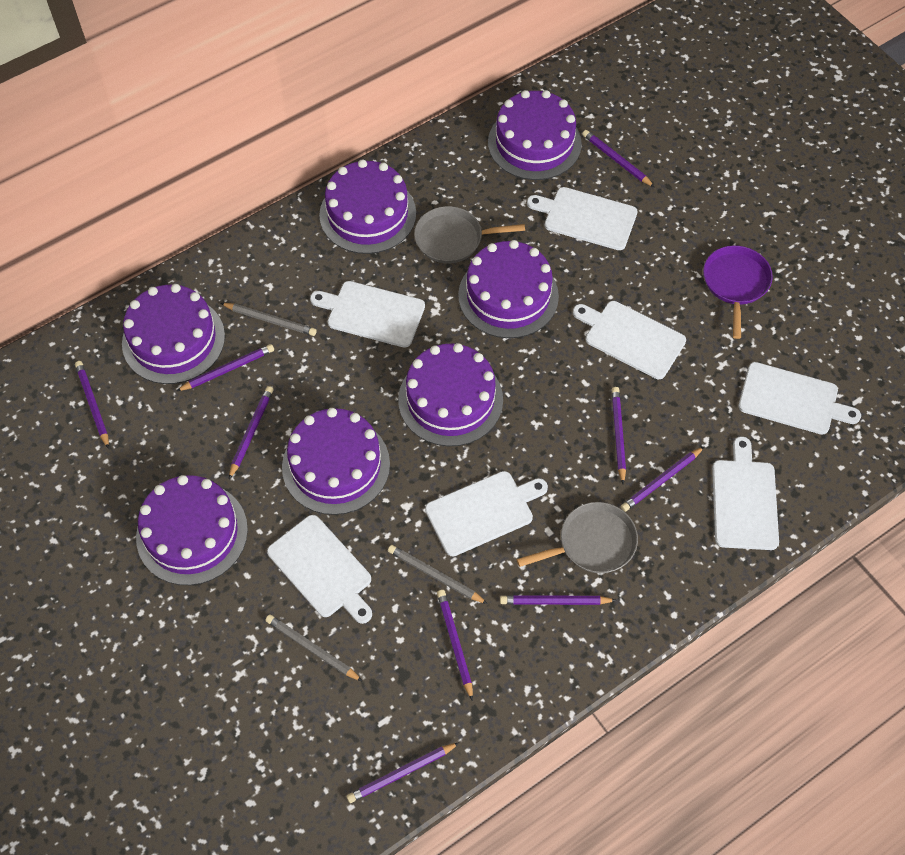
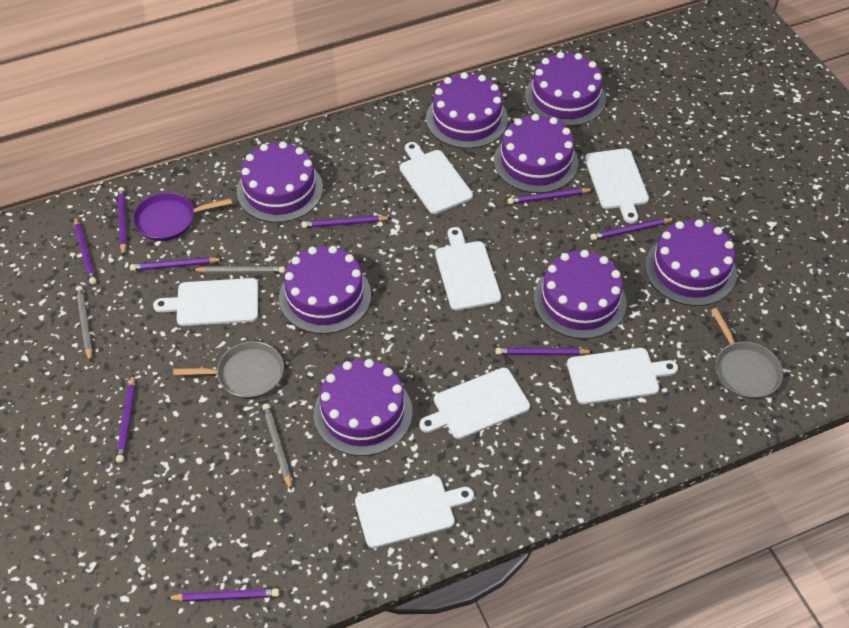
purple cake: 7 -> 8

